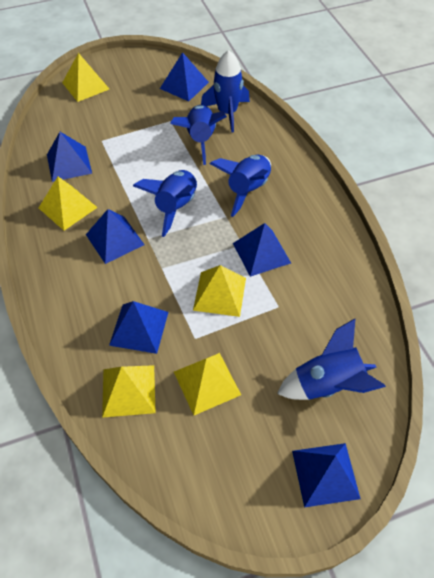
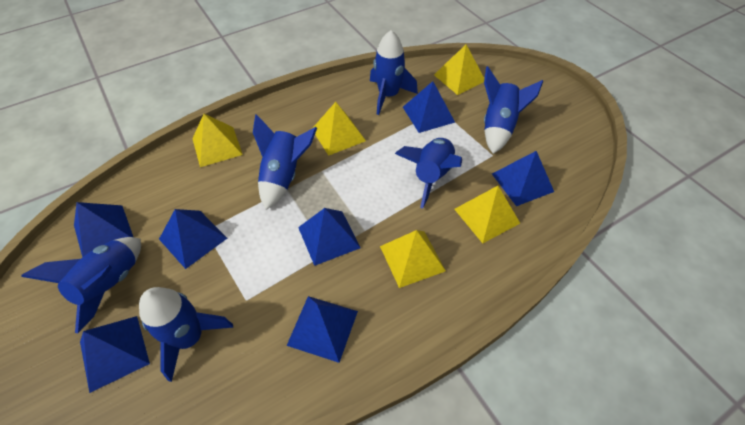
blue pyramid: 6 -> 7
blue rocket: 5 -> 6

